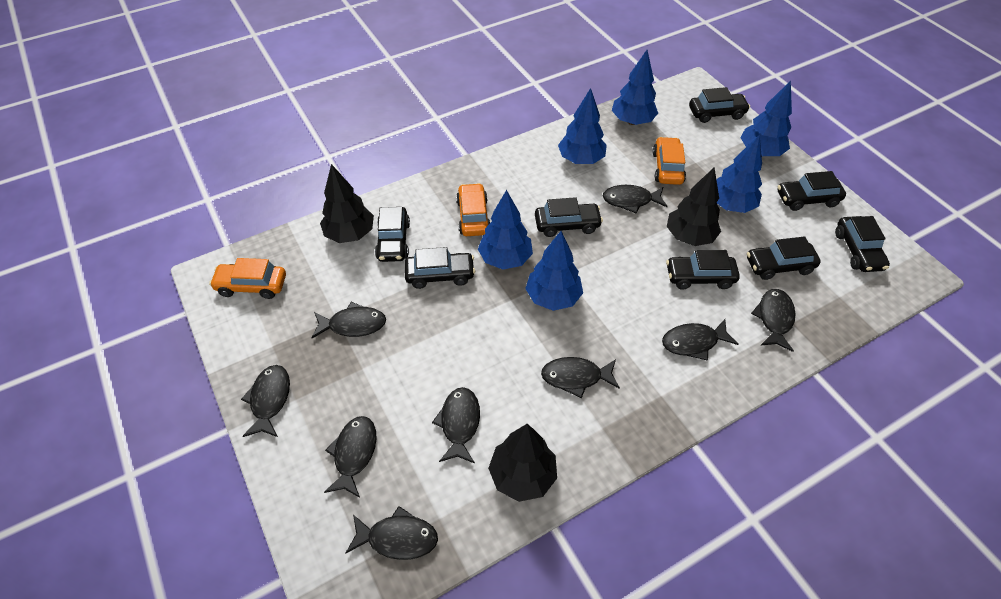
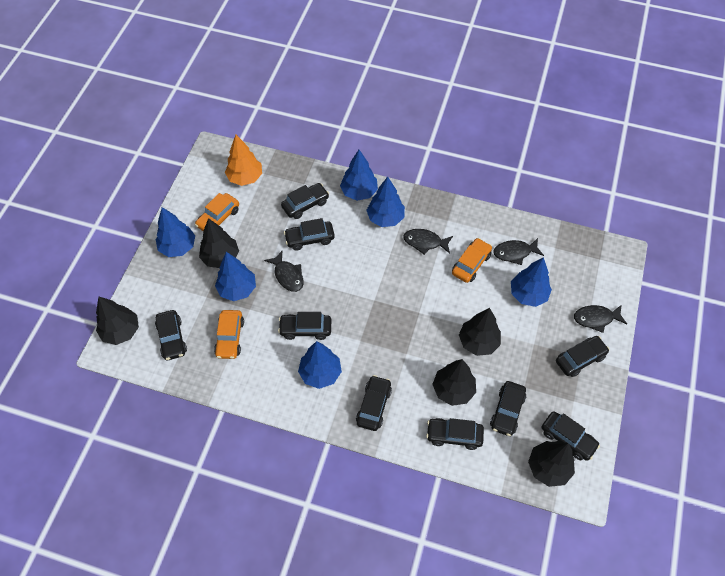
black car: 8 -> 9
black fish: 9 -> 4
black tree: 3 -> 5
orange tree: 0 -> 1

